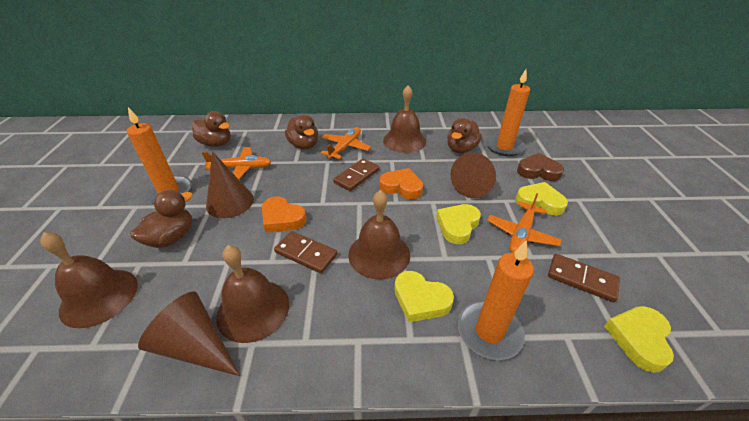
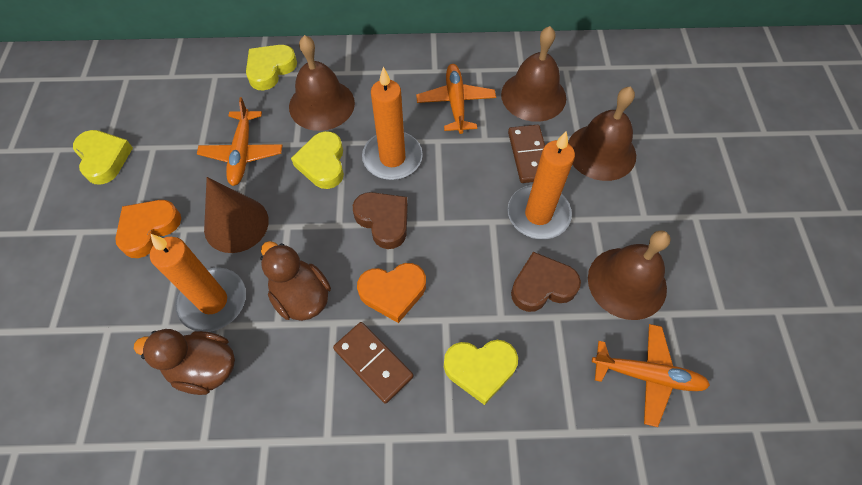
brown cone: 3 -> 1
brown domino: 3 -> 2
brown duck: 4 -> 2
brown heart: 1 -> 2

